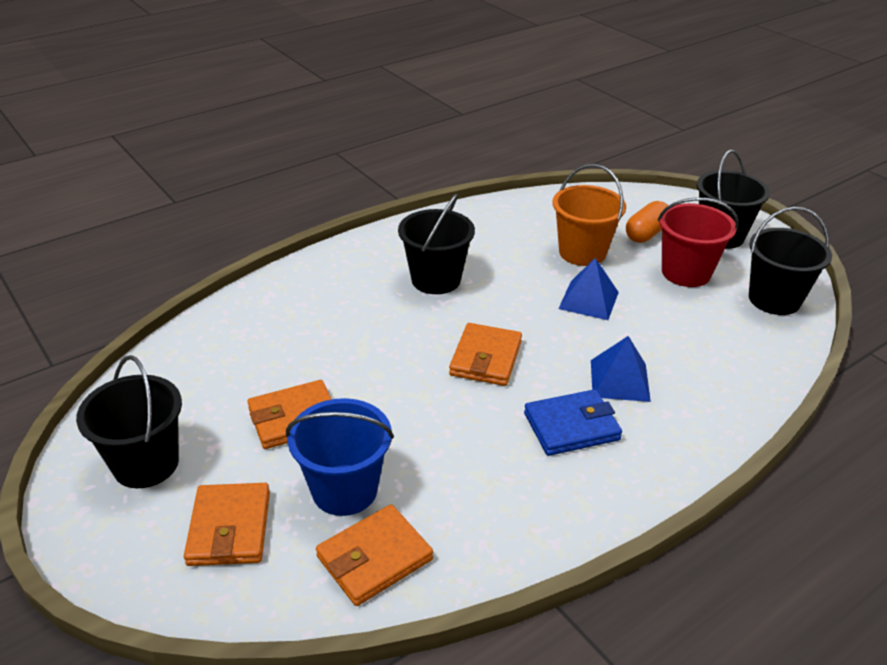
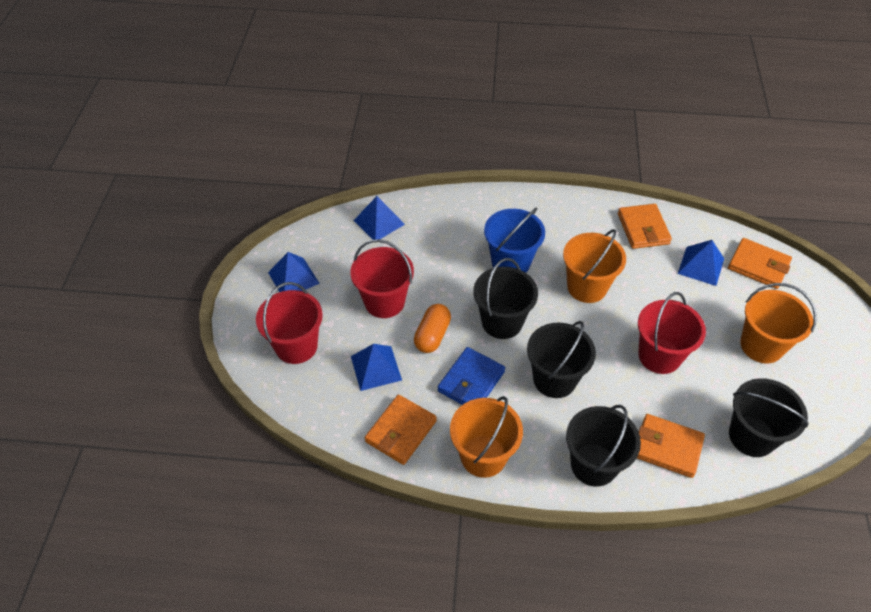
blue pyramid: 2 -> 4
orange bucket: 1 -> 3
red bucket: 1 -> 3

